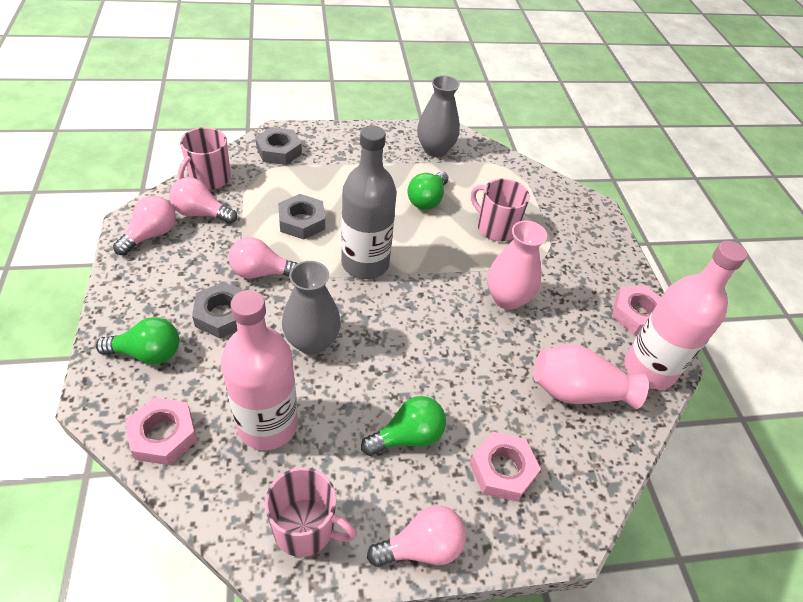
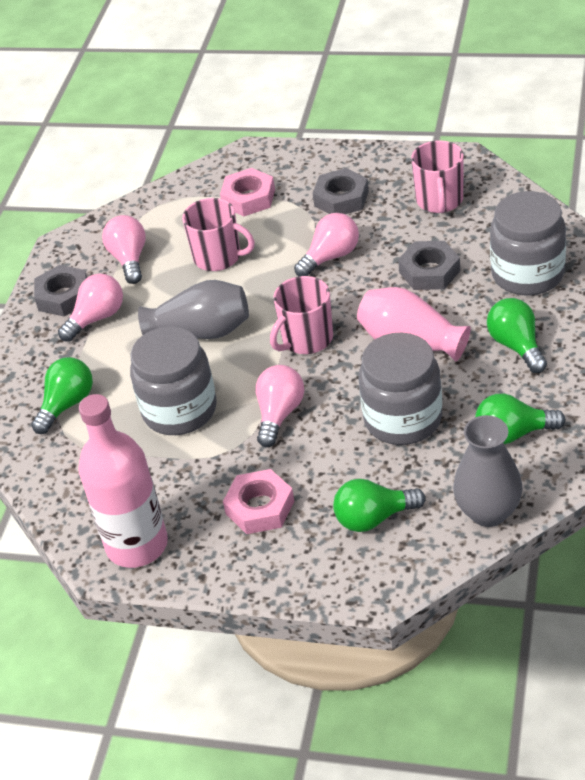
green light bulb: 3 -> 4
grey bottle: 1 -> 0
grey jar: 0 -> 3
pink bottle: 2 -> 1
pink nut: 3 -> 2
pink vase: 2 -> 1

